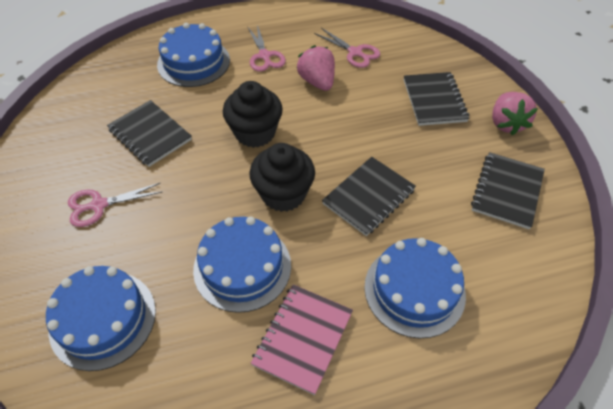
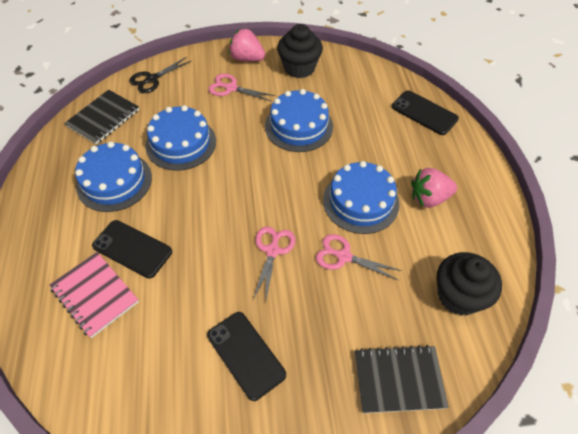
black notebook: 4 -> 2
black phone: 0 -> 3
black scissors: 0 -> 1

